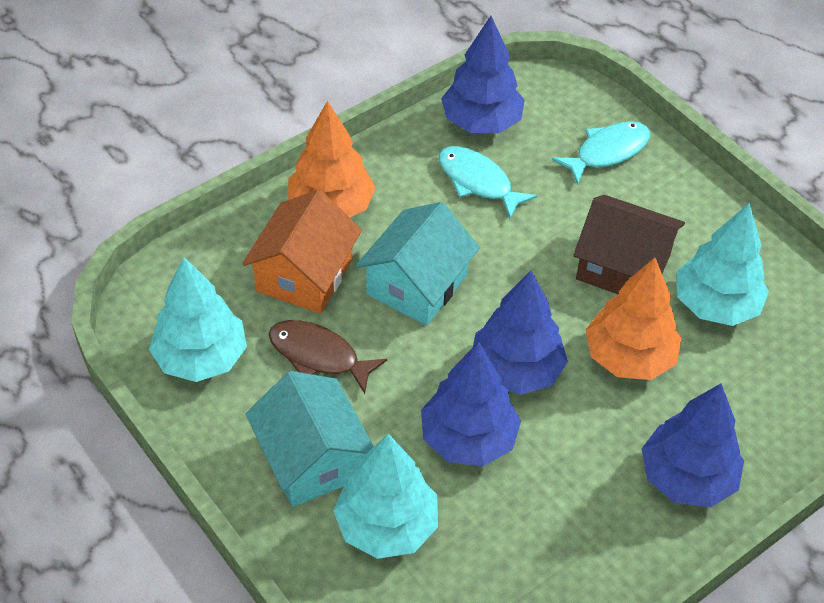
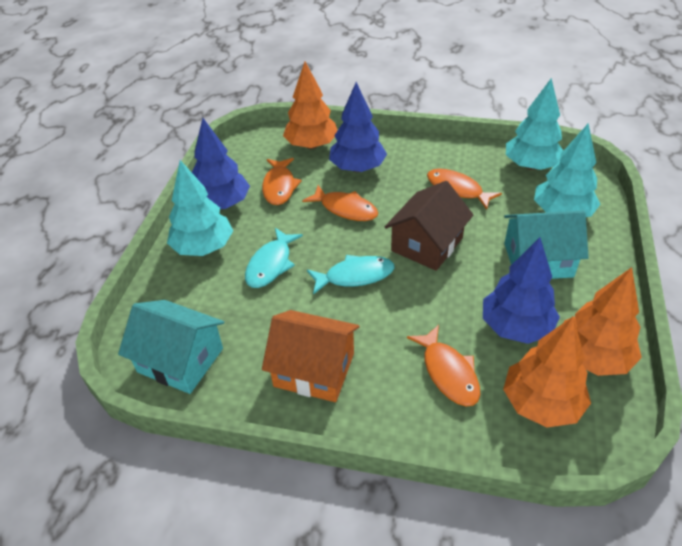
blue tree: 4 -> 3
brown fish: 1 -> 0
orange fish: 0 -> 4
orange tree: 2 -> 3

